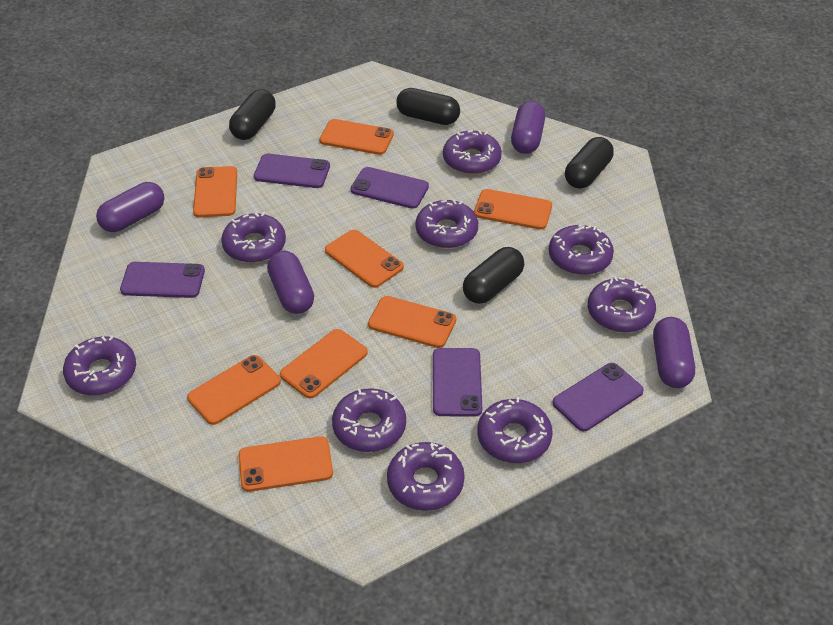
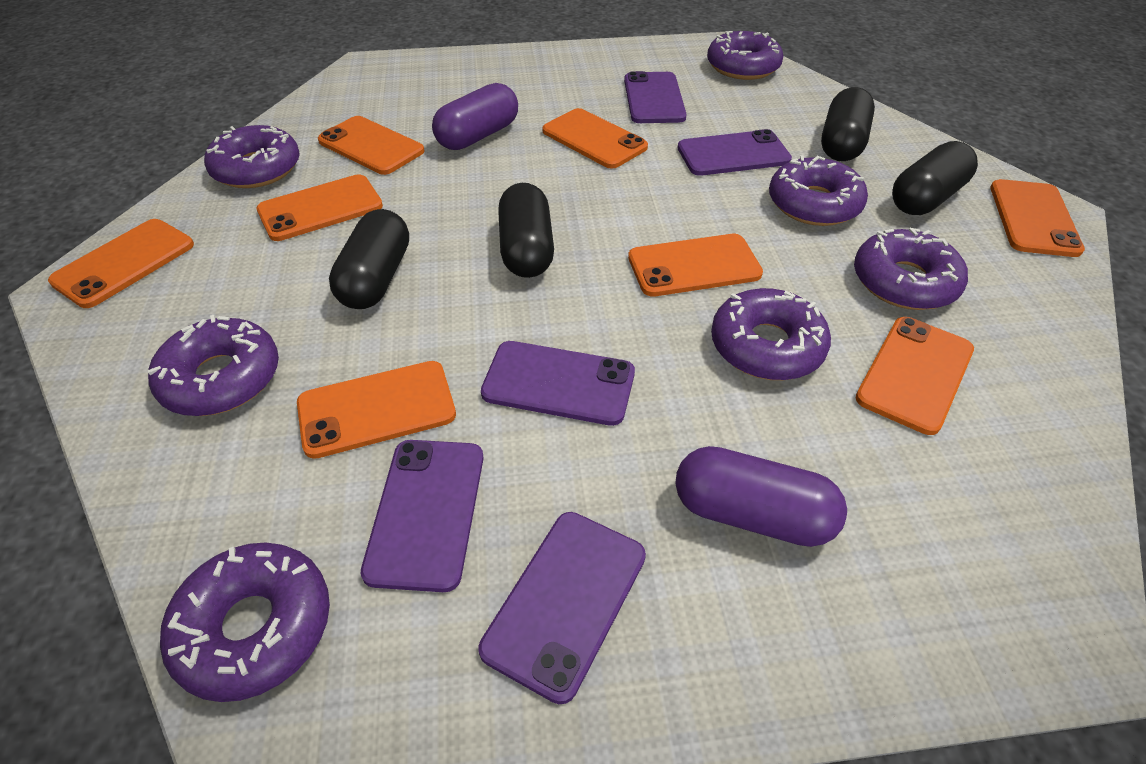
purple capsule: 4 -> 2
purple donut: 9 -> 7

